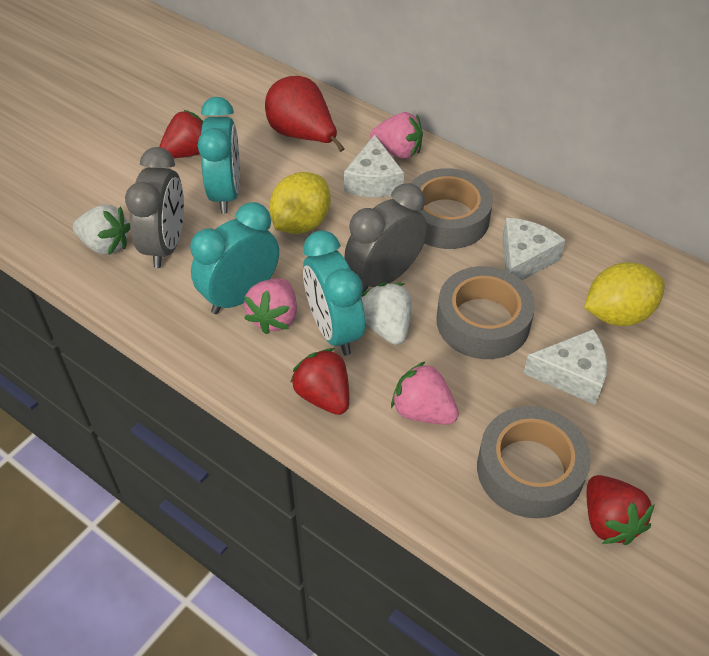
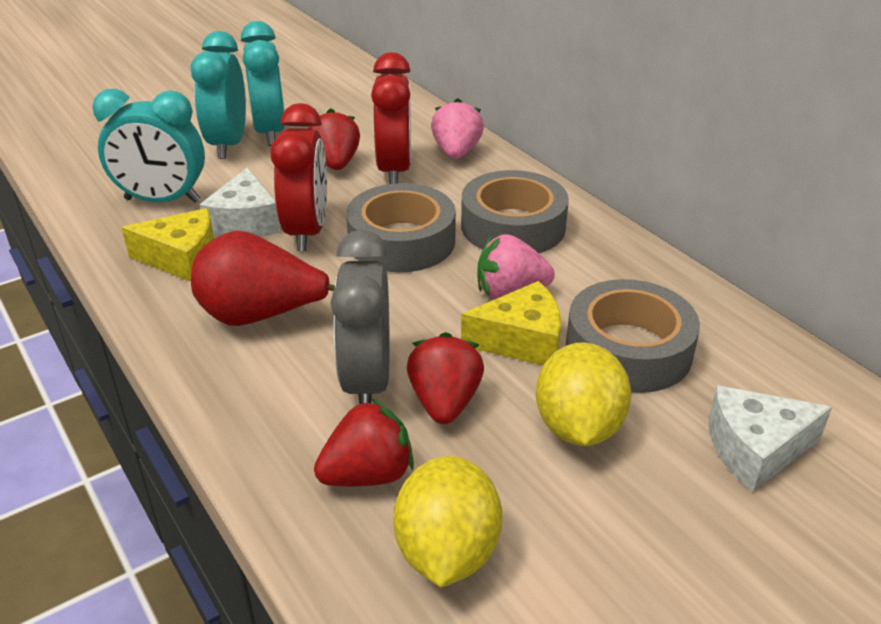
grey clock: 2 -> 1
pink strawberry: 3 -> 2
red clock: 0 -> 2
white cheese: 3 -> 2
white strawberry: 2 -> 0
yellow cheese: 0 -> 2

